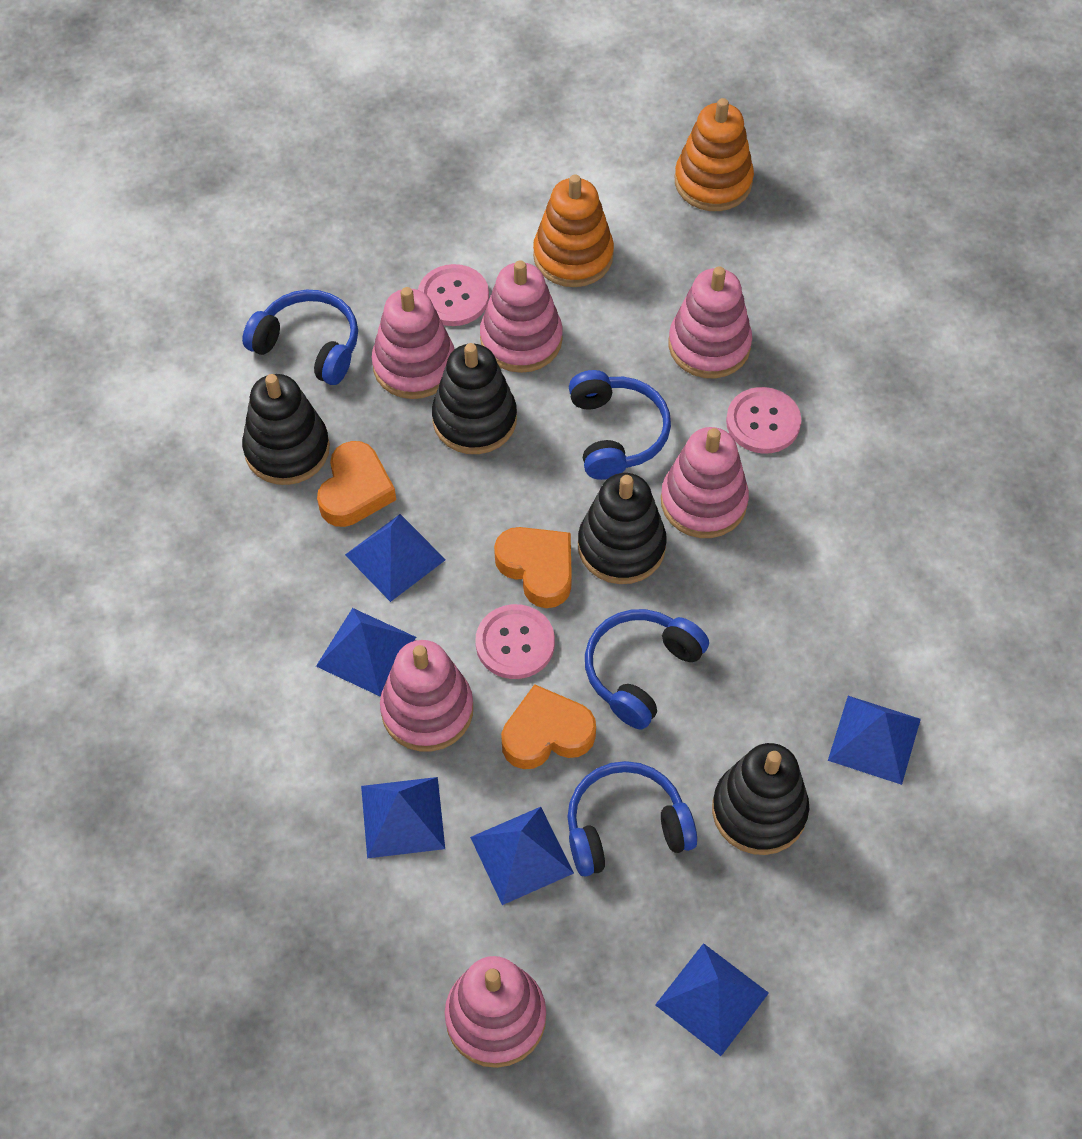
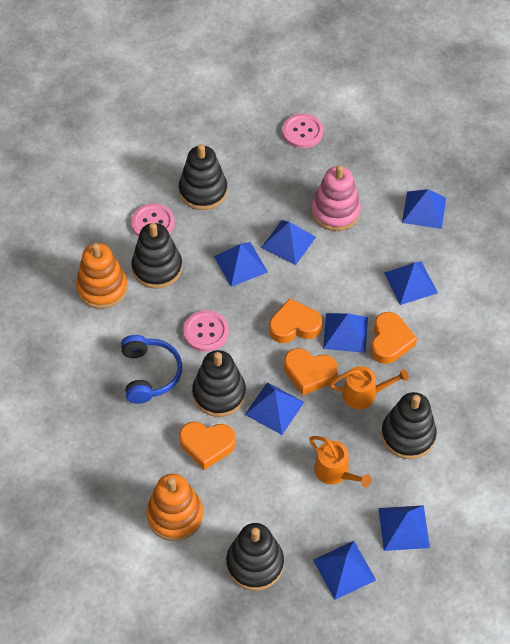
black stacking toy: 4 -> 5
blue headphones: 4 -> 1
blue pyramid: 6 -> 8
orange heart: 3 -> 4
orange watering can: 0 -> 2
pink stacking toy: 6 -> 1

